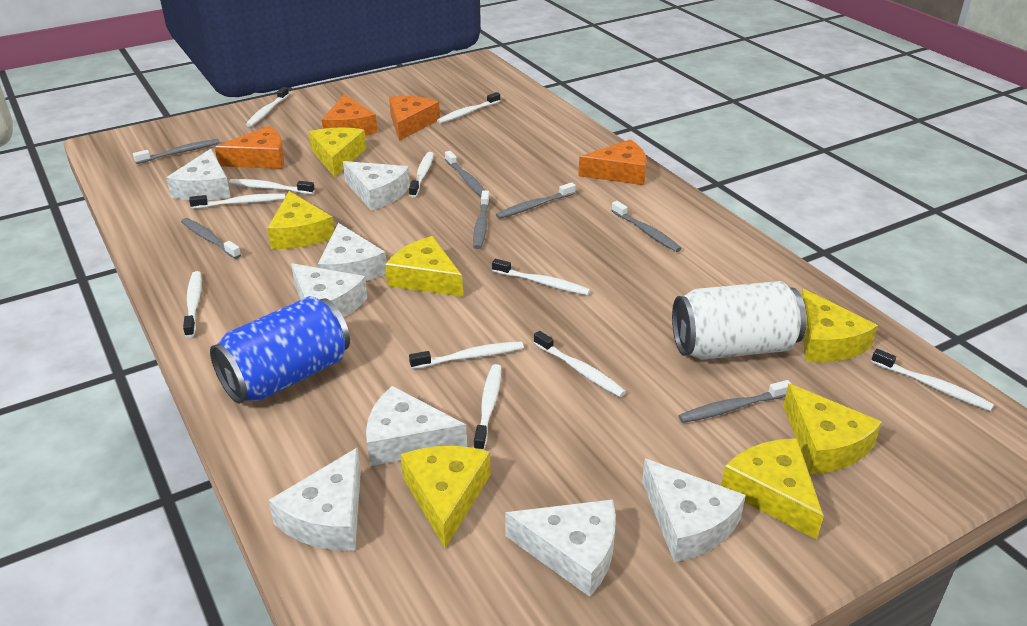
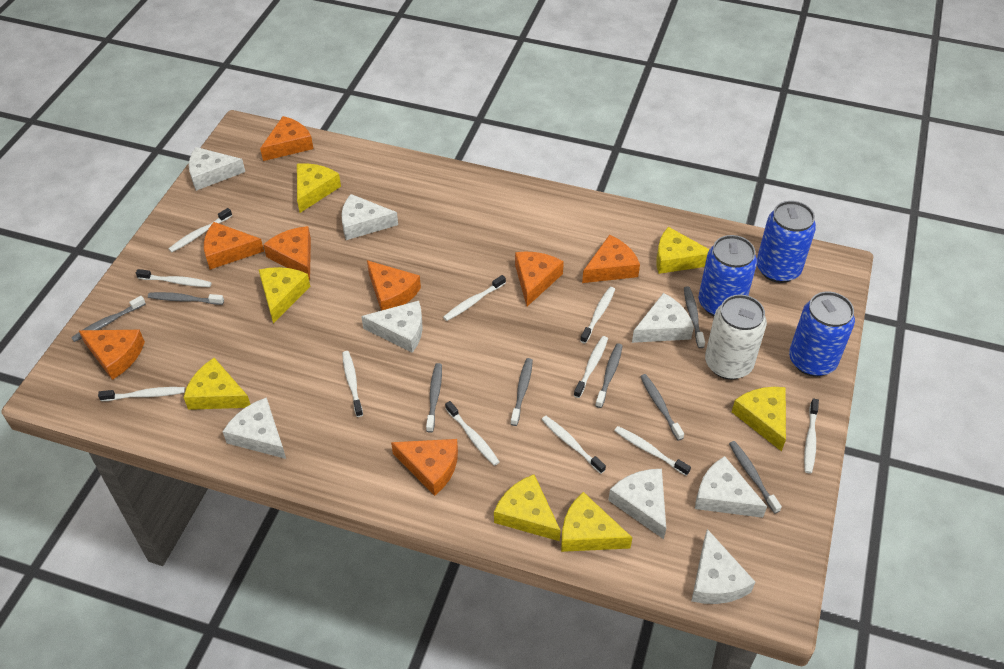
blue can: 1 -> 3
grey toothbrush: 7 -> 8
orange cheese: 4 -> 8

